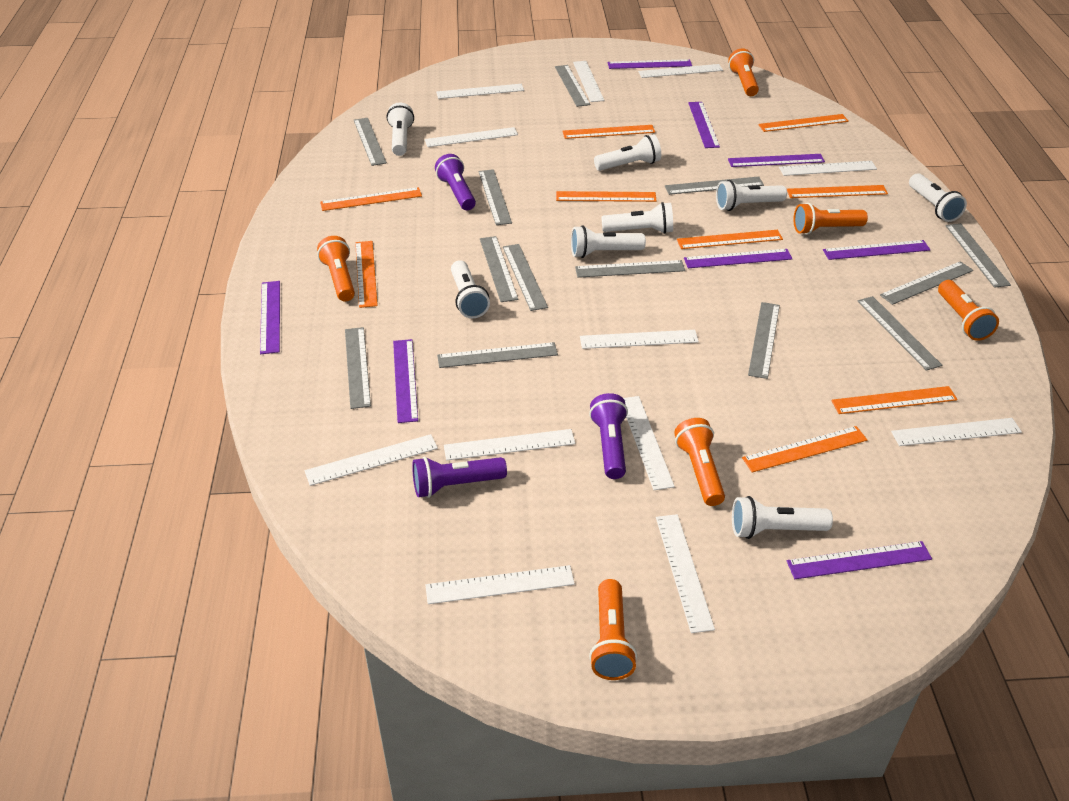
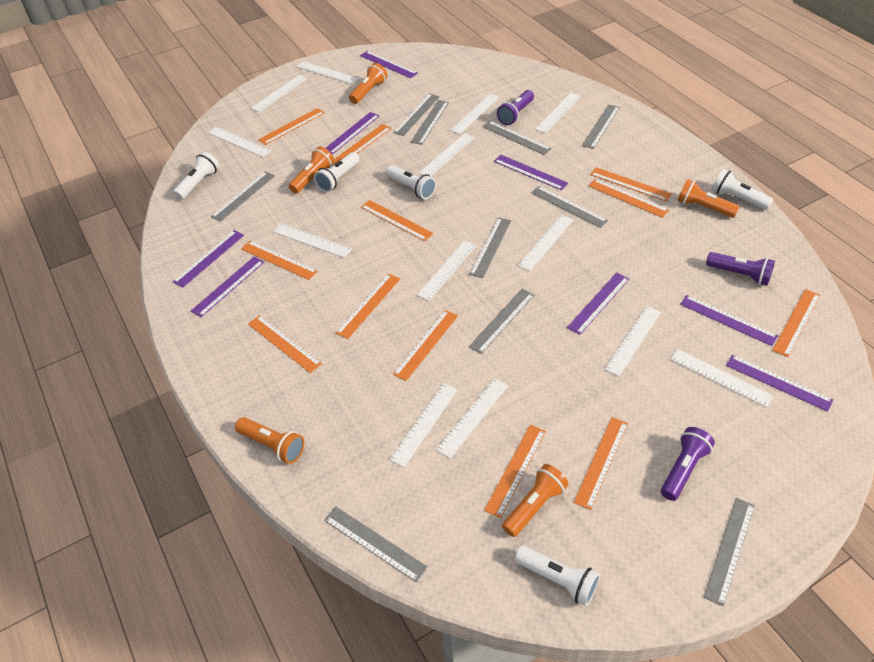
grey ruler: 13 -> 10
orange flashlight: 6 -> 5
orange ruler: 9 -> 12
white flashlight: 8 -> 5
white ruler: 12 -> 13

